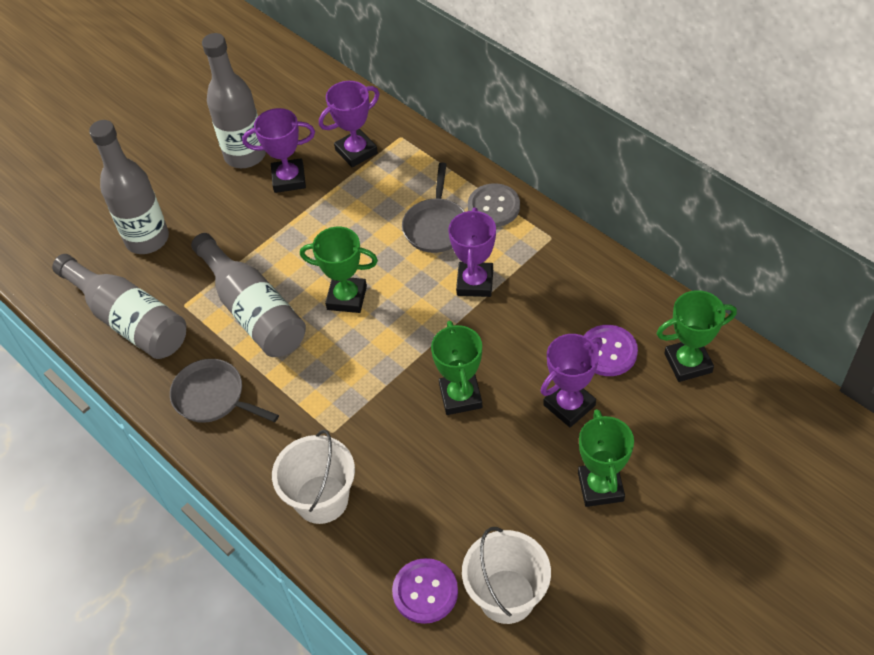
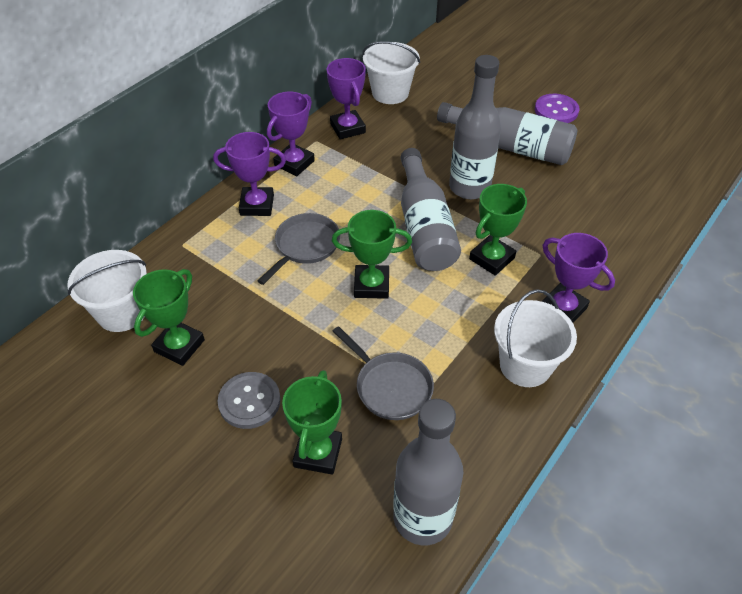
purple button: 2 -> 1
white bucket: 2 -> 3

